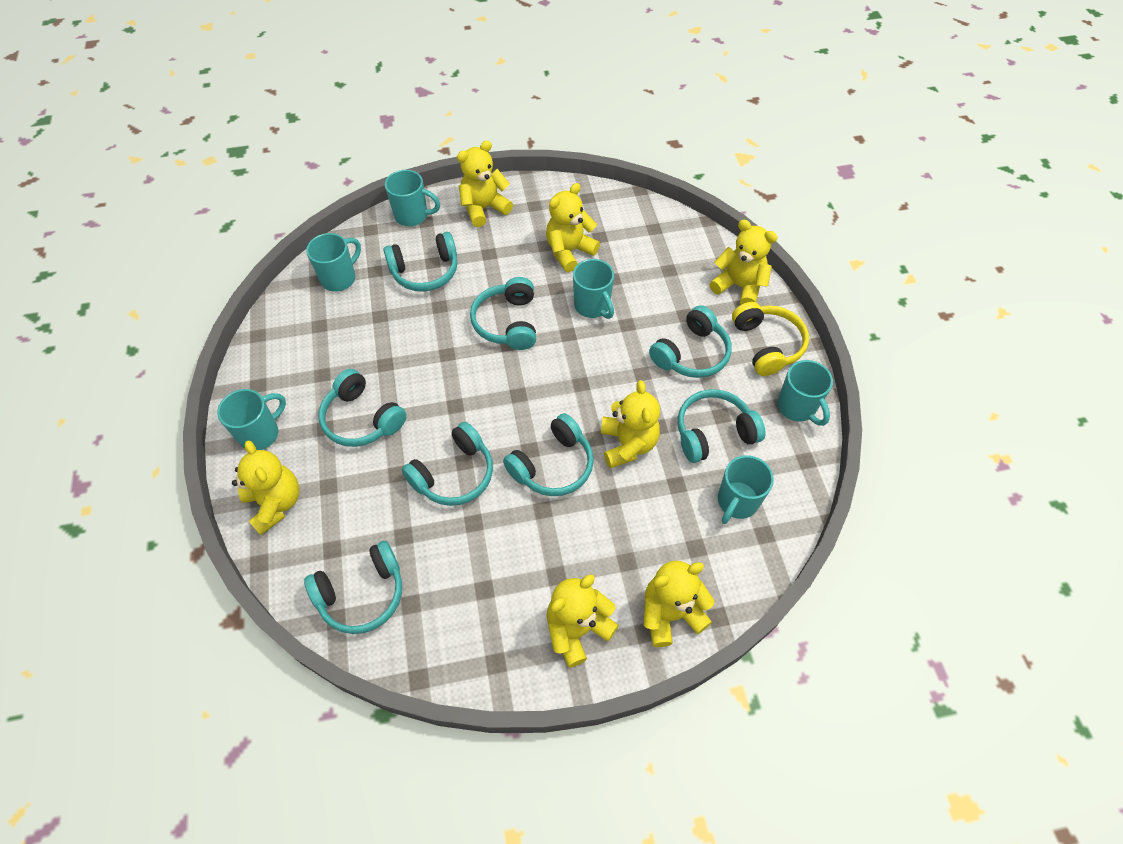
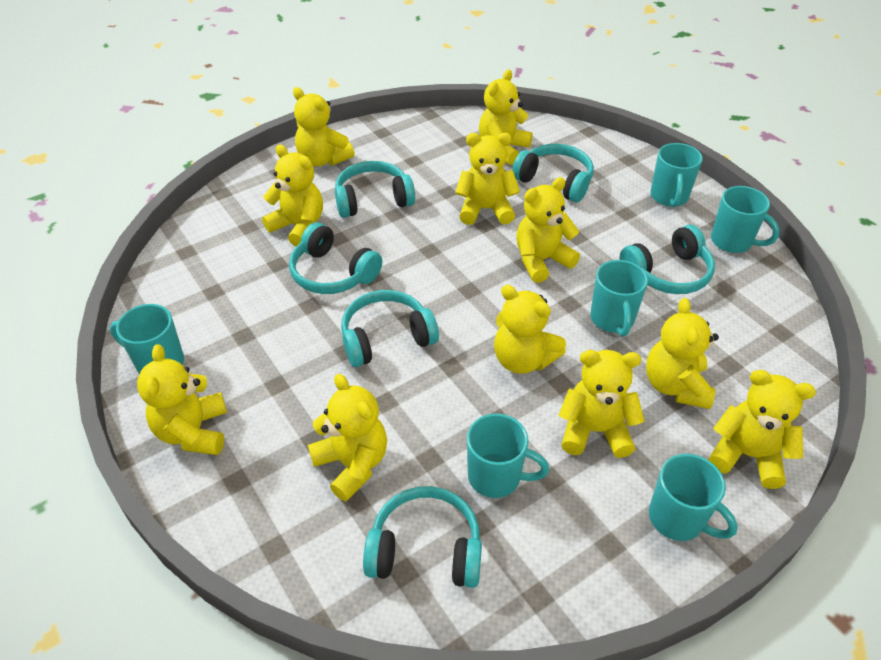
turquoise headphones: 8 -> 6
yellow headphones: 1 -> 0
yellow teddy bear: 7 -> 11

